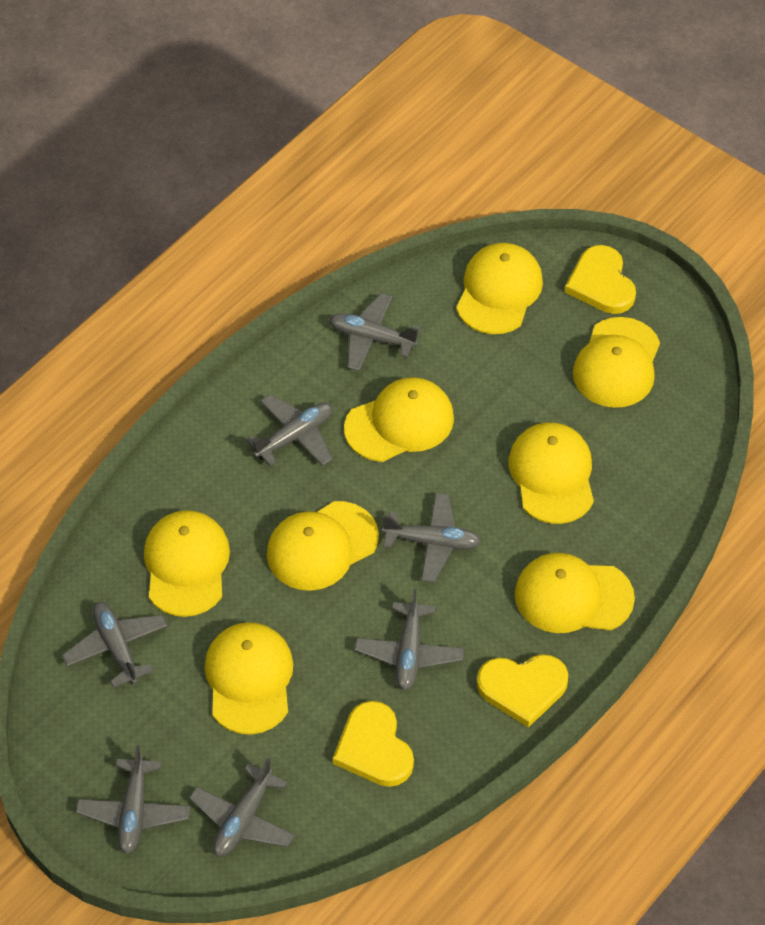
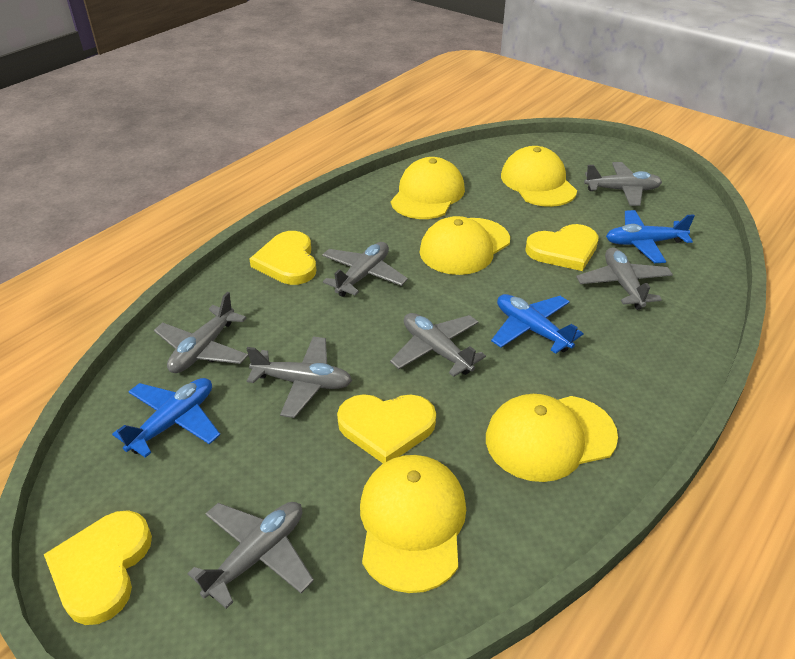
blue plane: 0 -> 3
yellow cap: 8 -> 5
yellow heart: 3 -> 4

